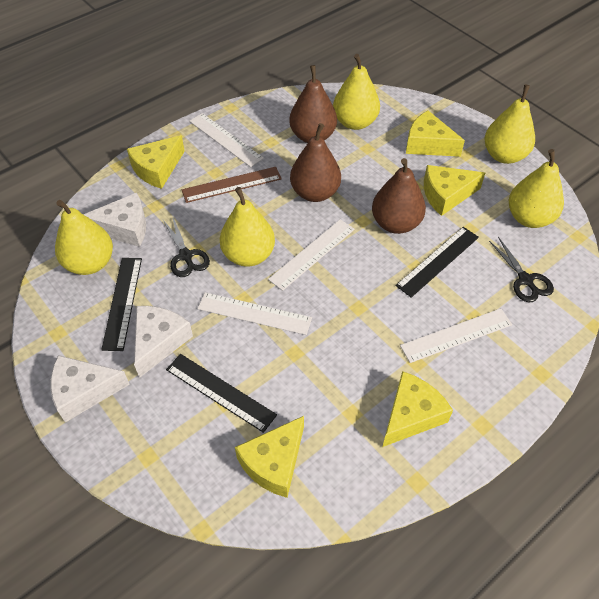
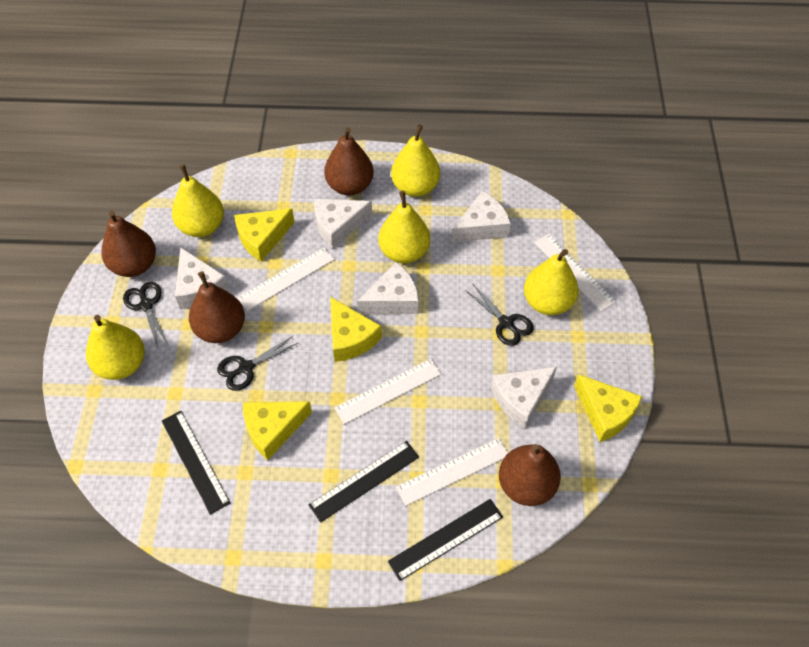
black scissors: 2 -> 3
brown pear: 3 -> 4
brown ruler: 1 -> 0
white cheese: 3 -> 5
yellow cheese: 5 -> 4

